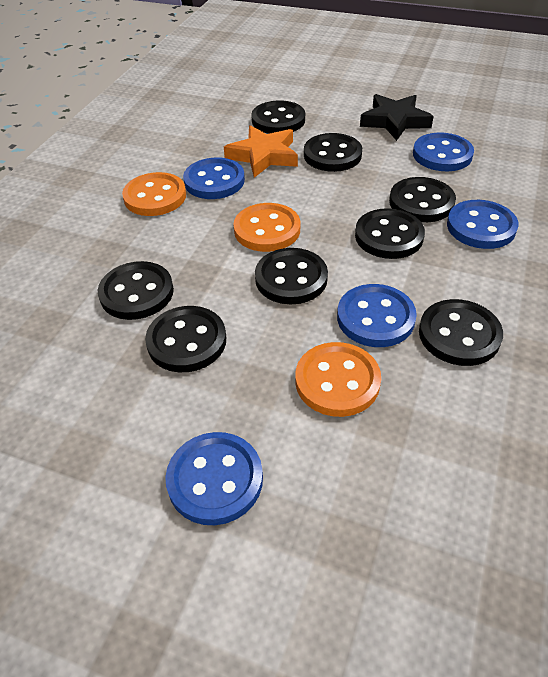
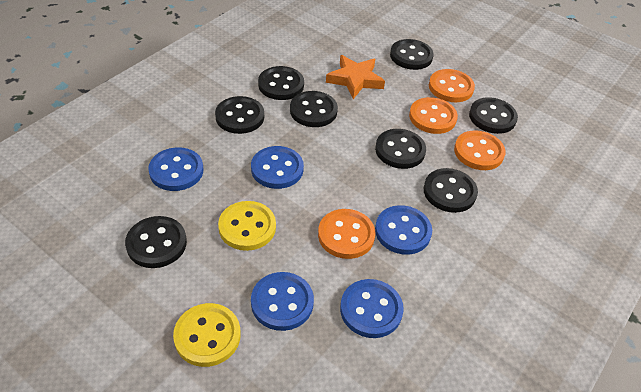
black star: 1 -> 0
orange button: 3 -> 4
yellow button: 0 -> 2

